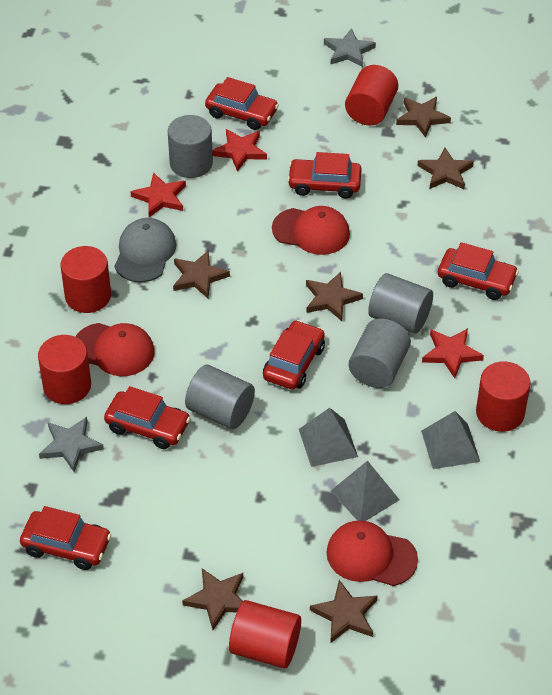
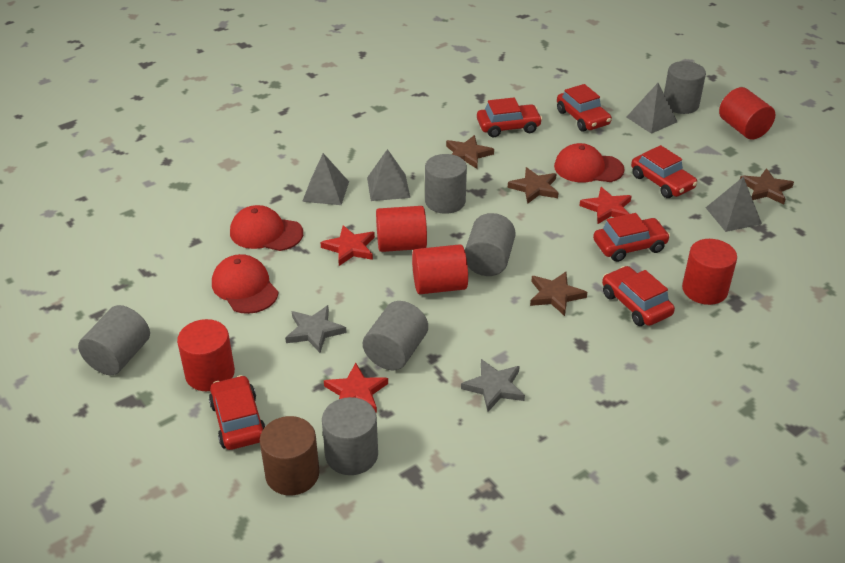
brown cylinder: 0 -> 1
brown star: 6 -> 4
grey cap: 1 -> 0
grey cylinder: 4 -> 6
grey pyramid: 3 -> 4

